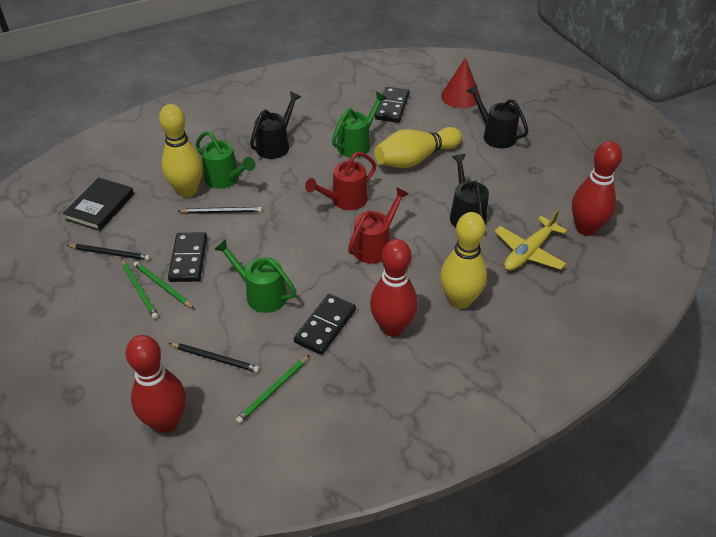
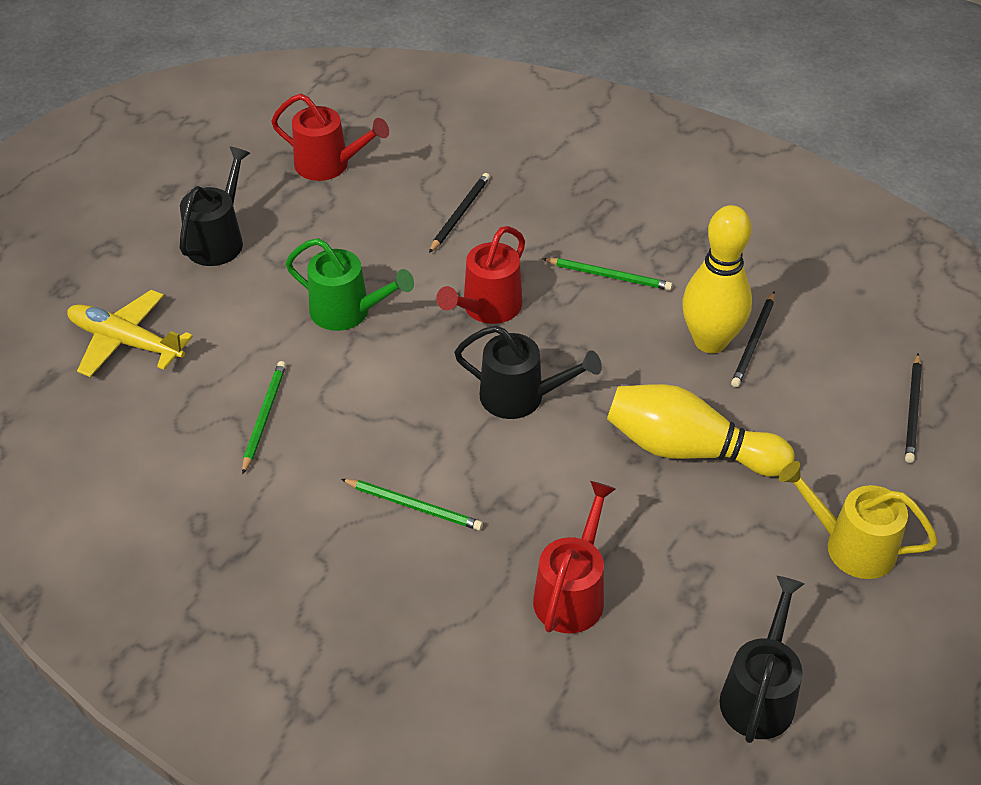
black book: 1 -> 0
black domino: 3 -> 0
green watering can: 3 -> 1
red bowling pin: 3 -> 0
red cone: 1 -> 0
red watering can: 2 -> 3
yellow bowling pin: 3 -> 2
yellow watering can: 0 -> 1

